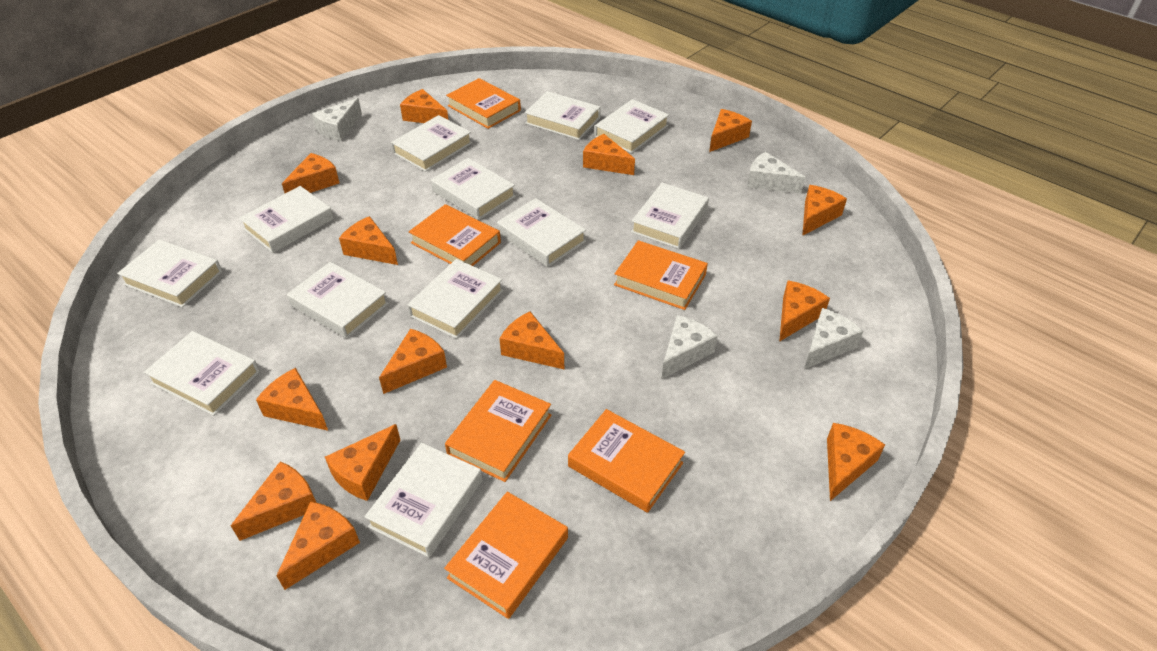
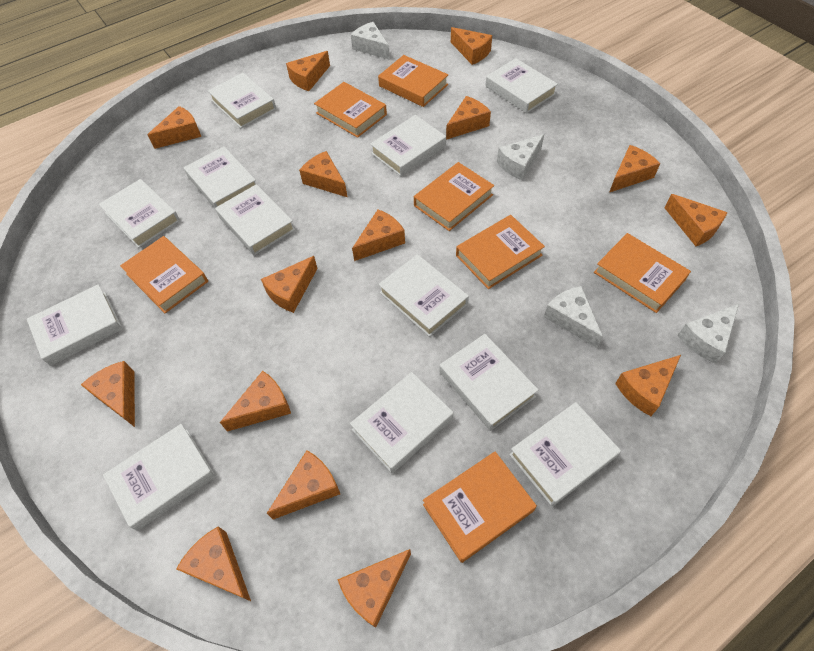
orange book: 6 -> 7
orange cheese: 14 -> 15

